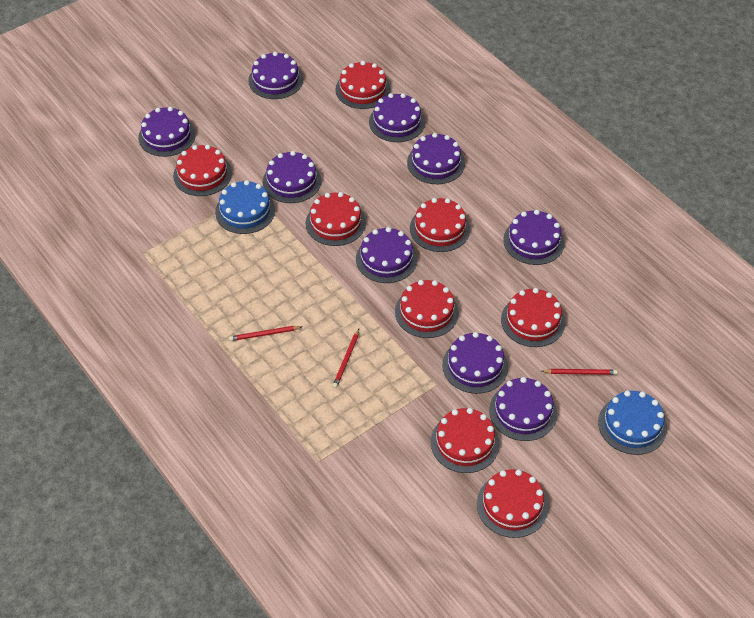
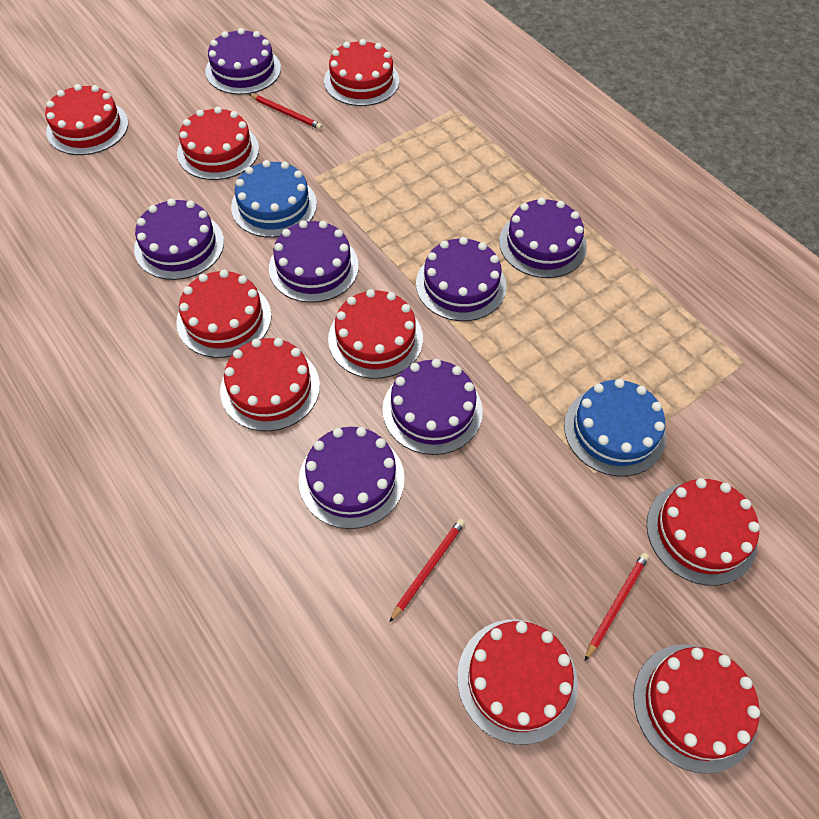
purple cake: 9 -> 7
red cake: 8 -> 9

